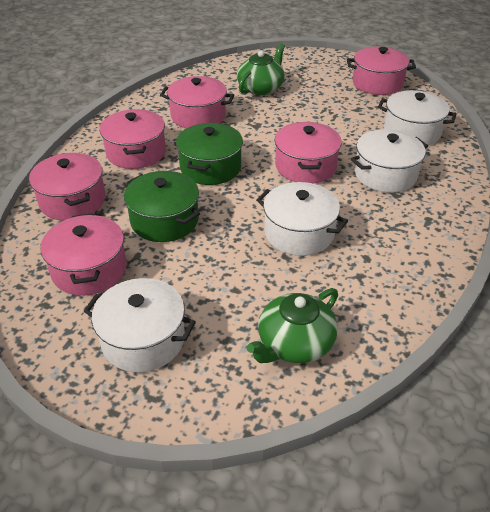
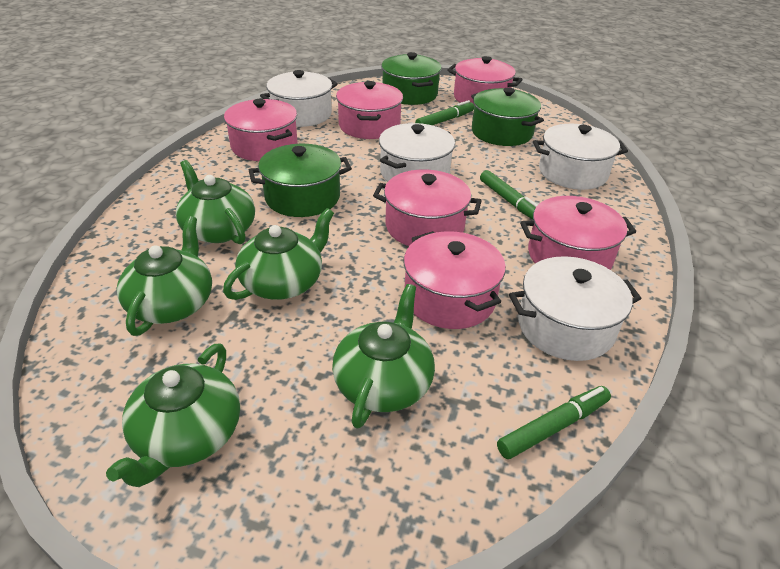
green marker: 0 -> 3
green pot: 2 -> 3
green teapot: 2 -> 5

